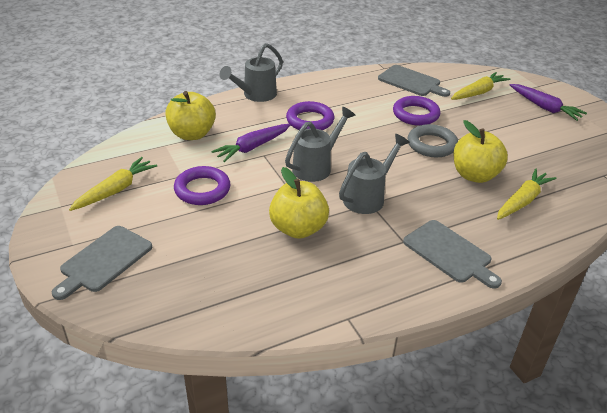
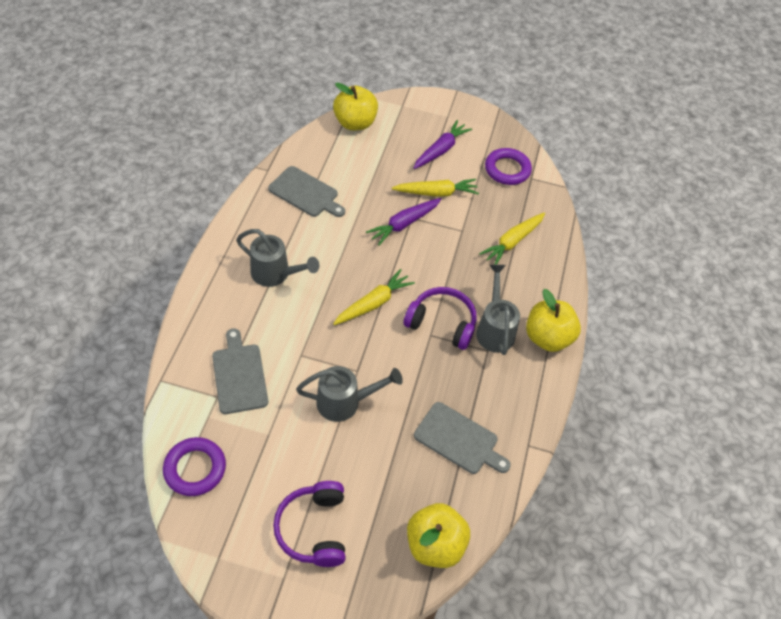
grey ring: 1 -> 0
purple headphones: 0 -> 2
purple ring: 3 -> 2

